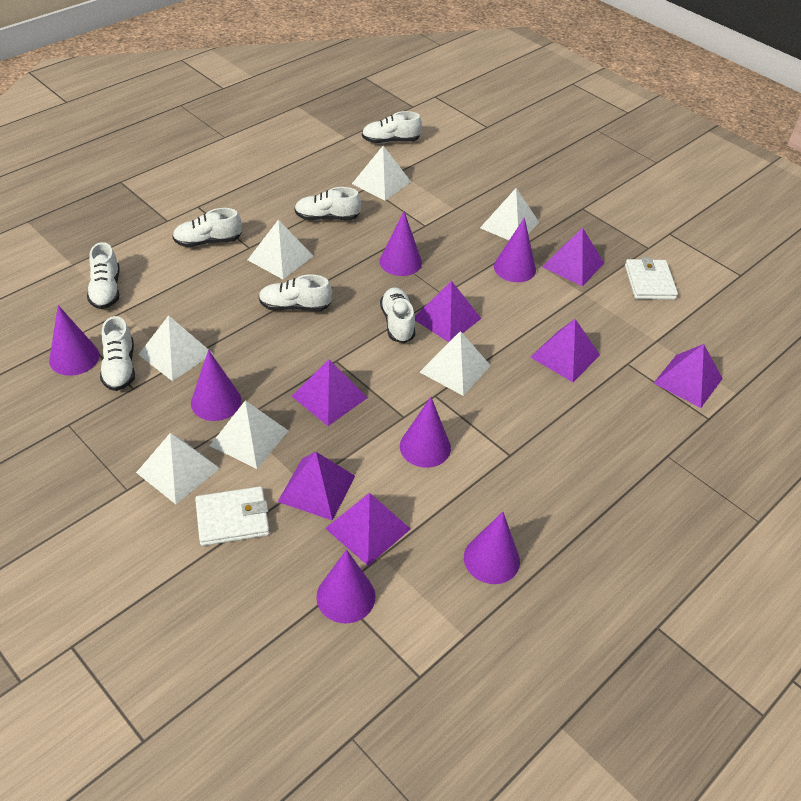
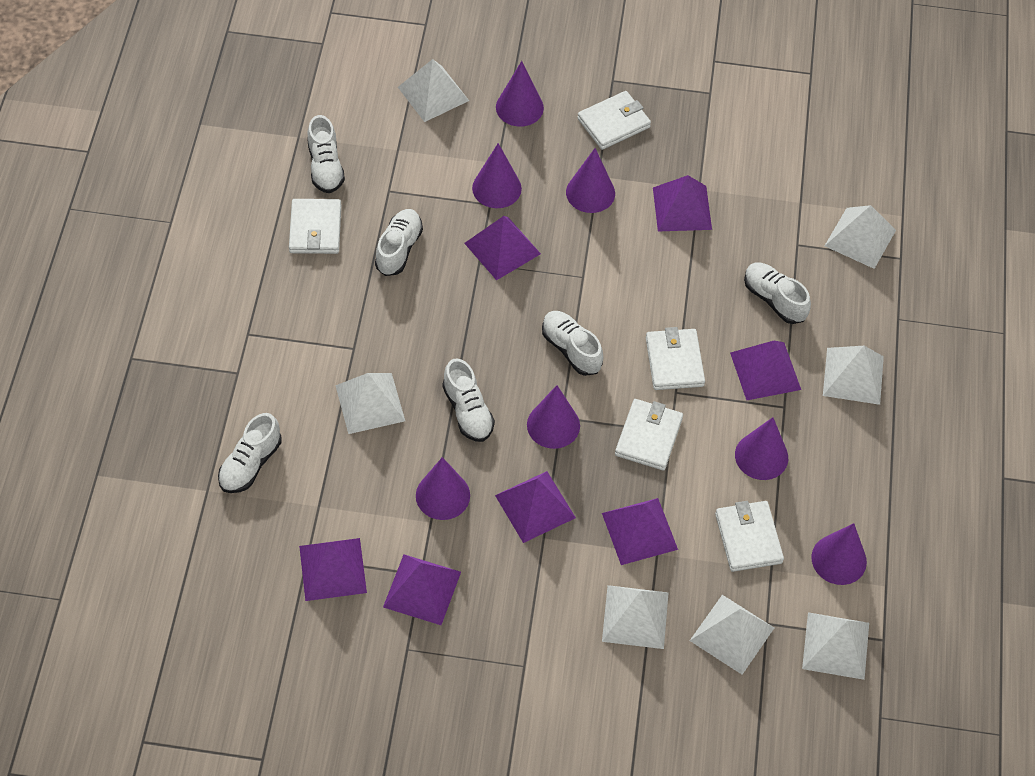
white shoe: 7 -> 6
white wallet: 2 -> 5

